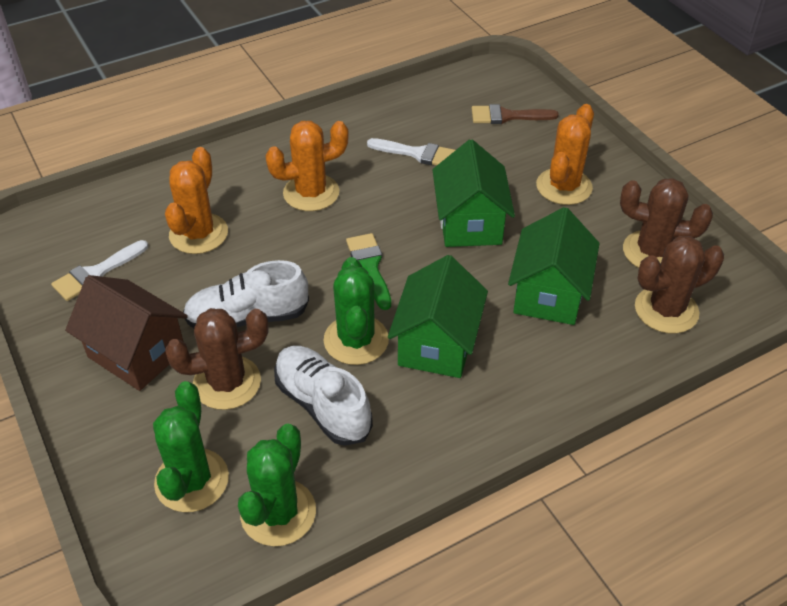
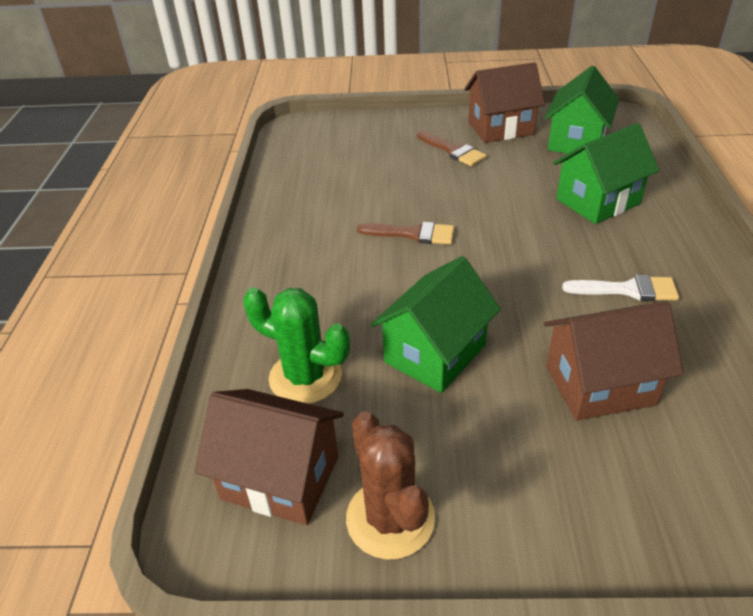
brown brush: 1 -> 2
brown cactus: 3 -> 1
brown house: 1 -> 3
green brush: 1 -> 0
green cactus: 3 -> 1
orange cactus: 3 -> 0
white brush: 2 -> 1
white shoe: 2 -> 0

